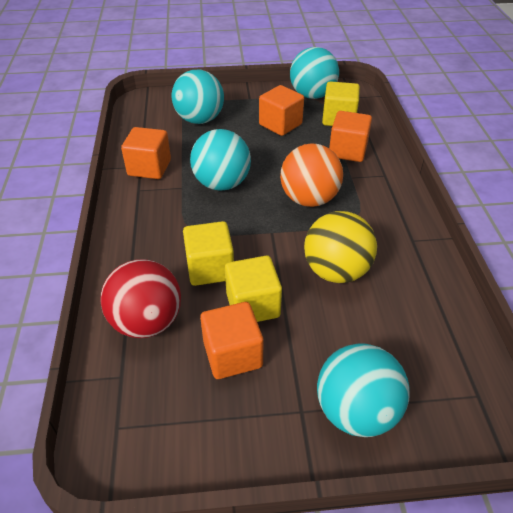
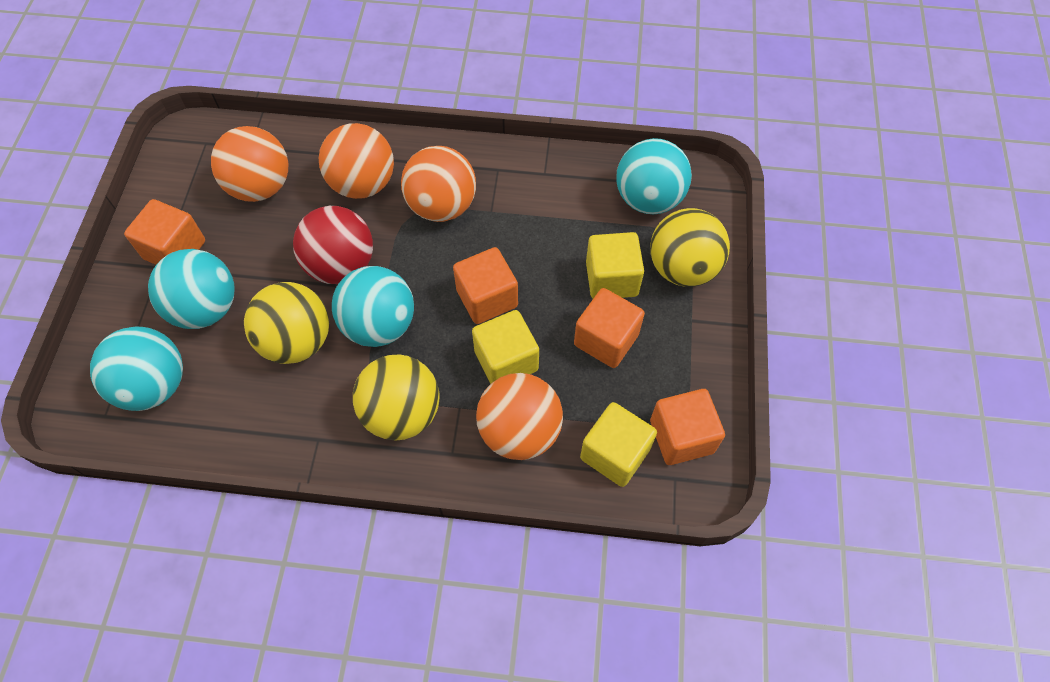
orange ball: 1 -> 4
yellow ball: 1 -> 3

